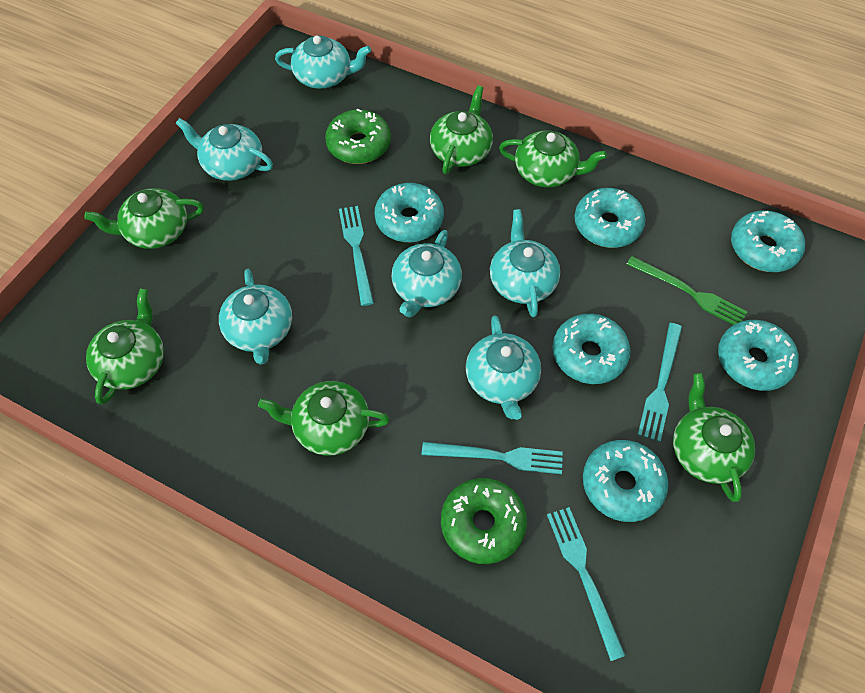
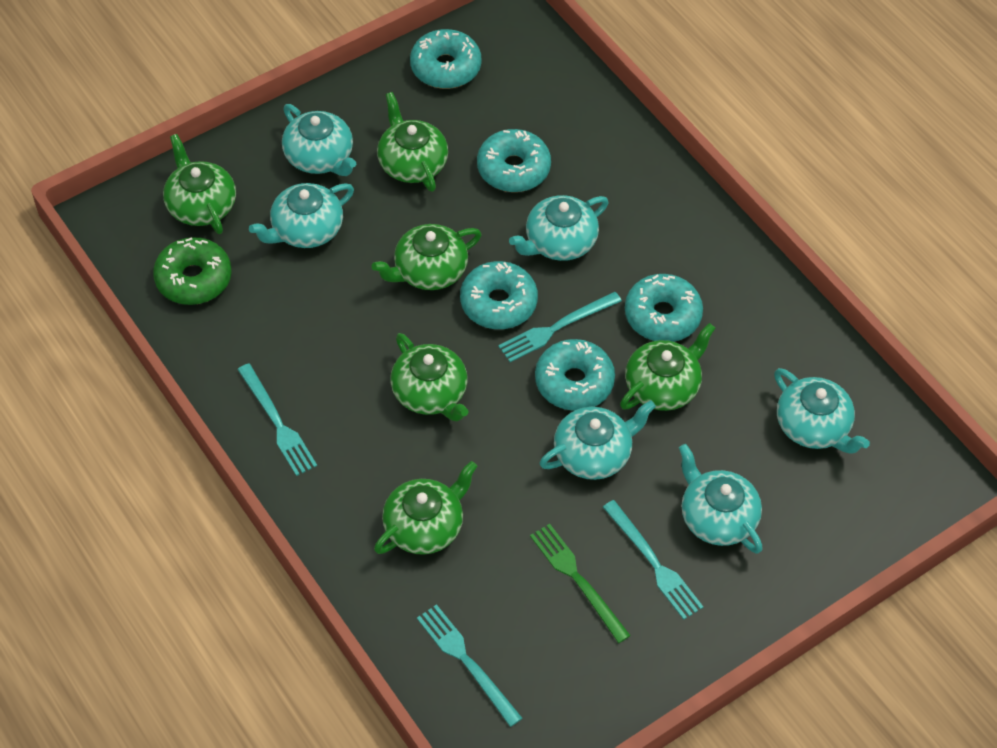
green donut: 2 -> 1
turquoise donut: 6 -> 5

